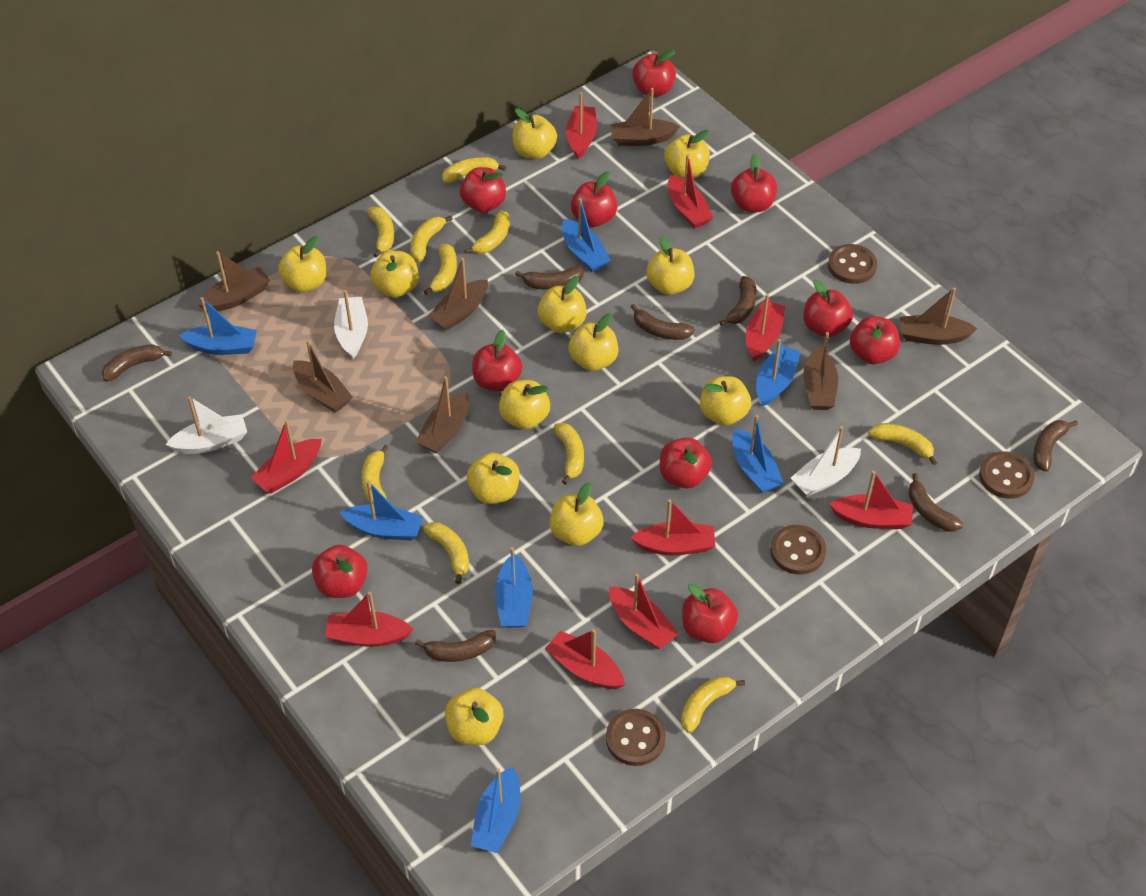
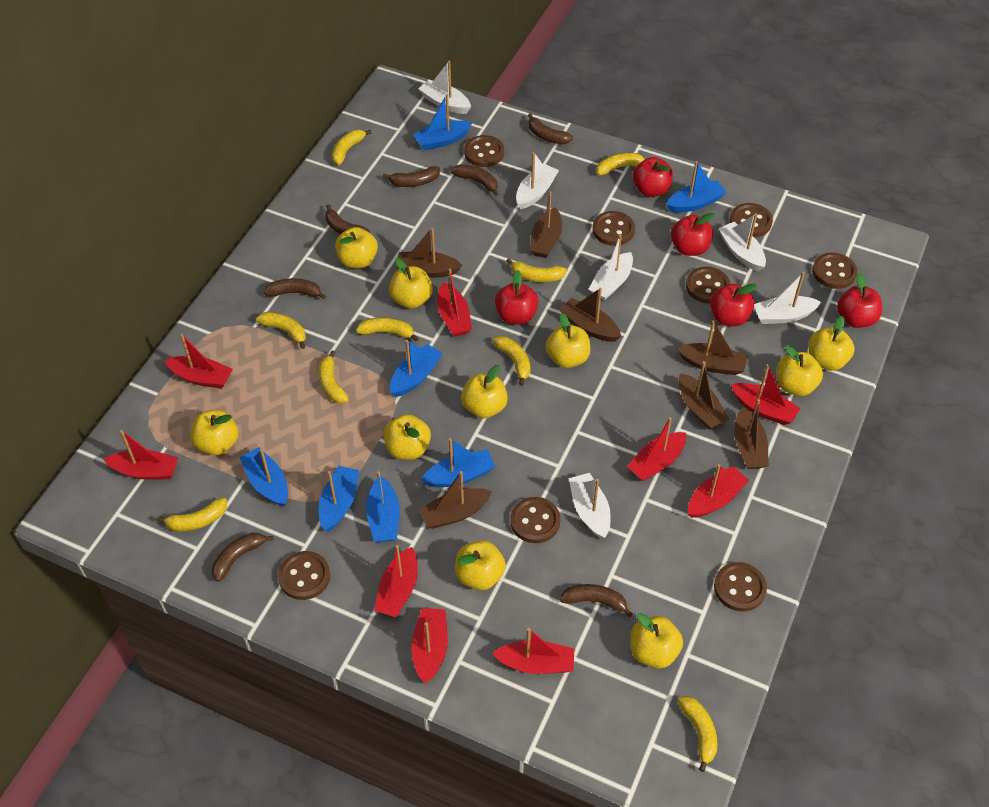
brown button: 4 -> 8
red apple: 10 -> 5
white boat: 3 -> 6
yellow apple: 12 -> 10
yellow banana: 10 -> 9

